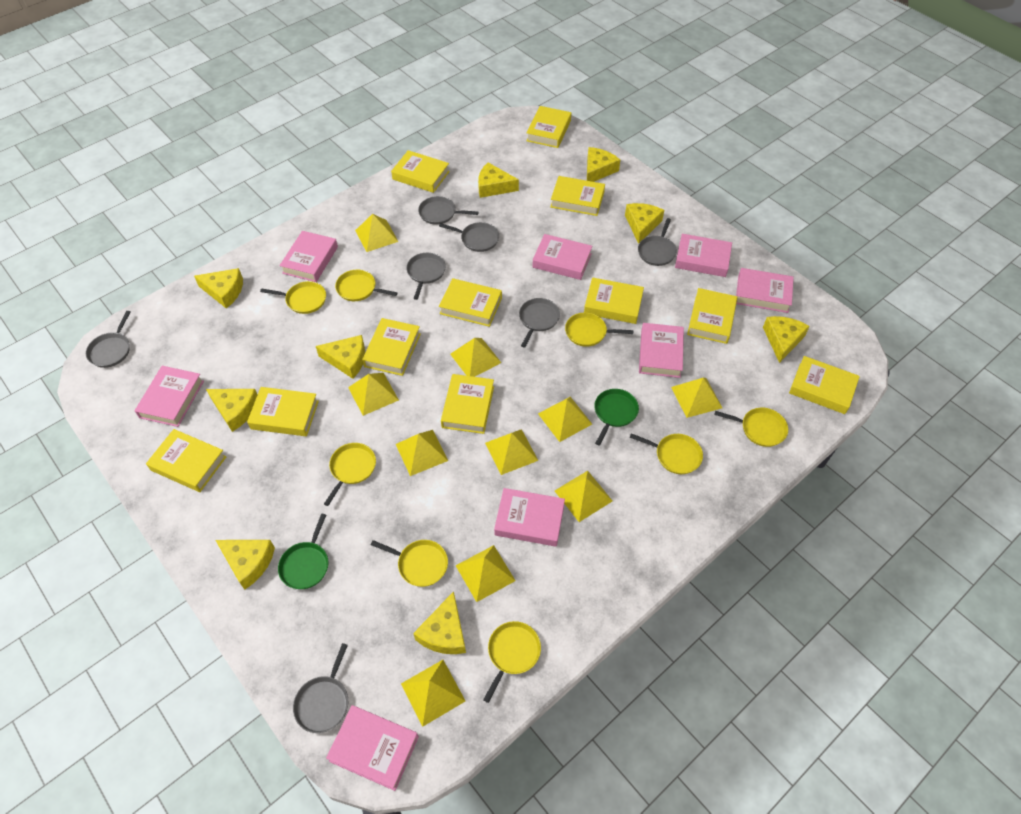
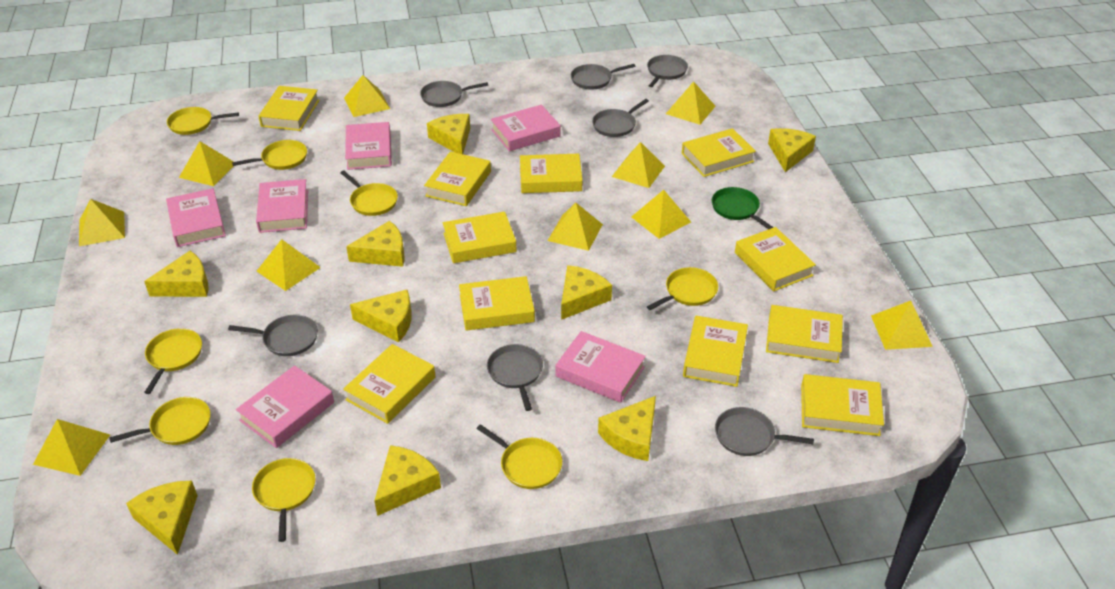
green pan: 2 -> 1
pink book: 8 -> 6

